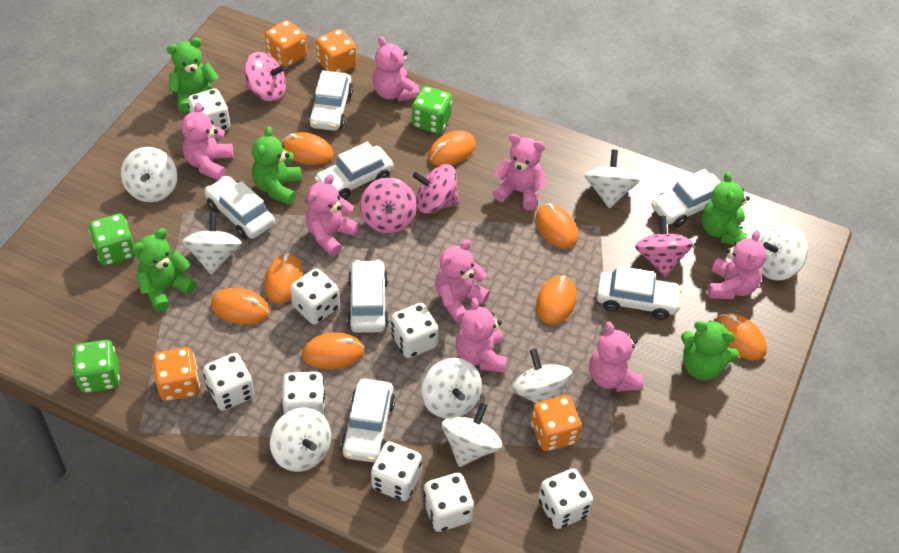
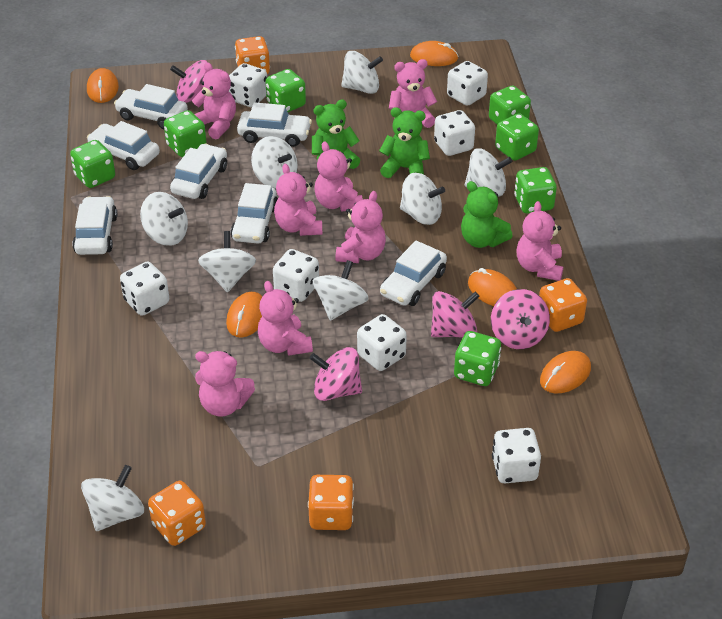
green dice: 3 -> 7
green teddy bear: 5 -> 3
orange mouse: 8 -> 5
white dice: 8 -> 7

